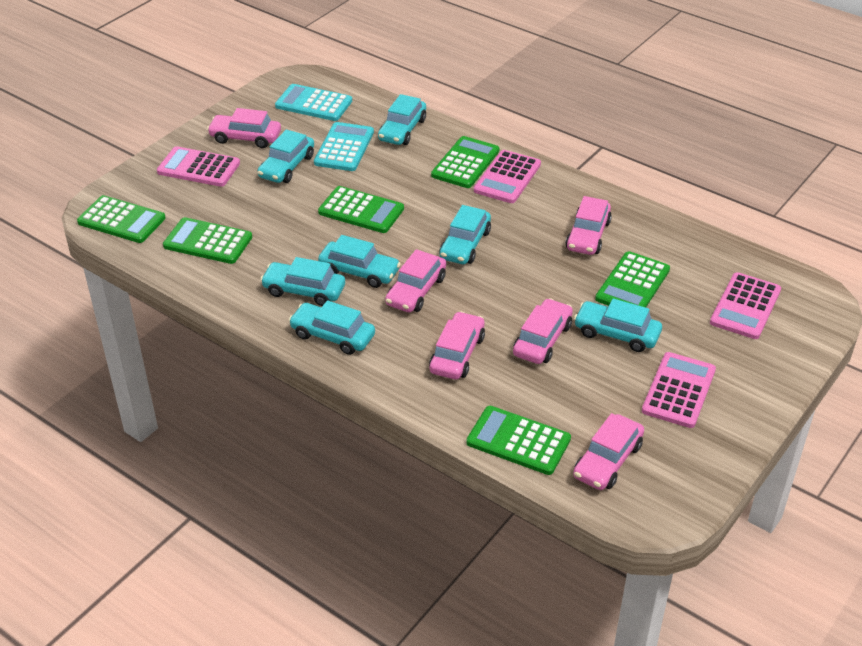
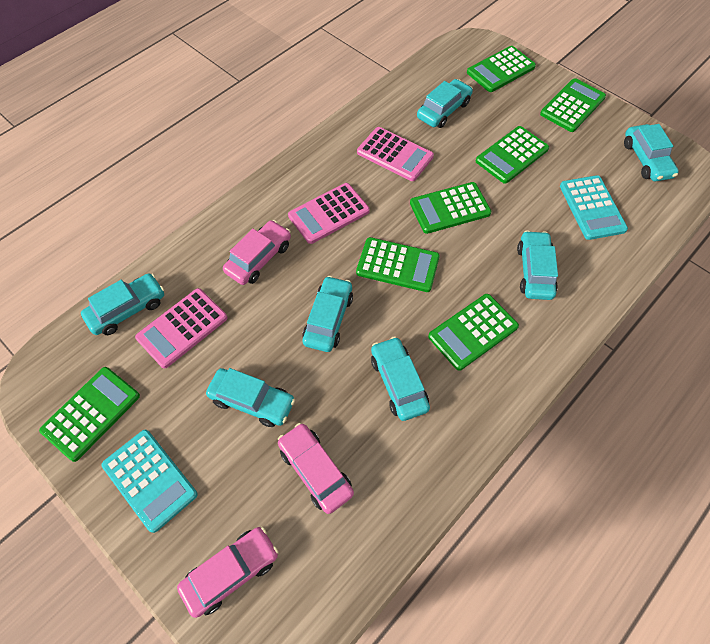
green calculator: 6 -> 7
pink calculator: 4 -> 3
pink car: 6 -> 3

